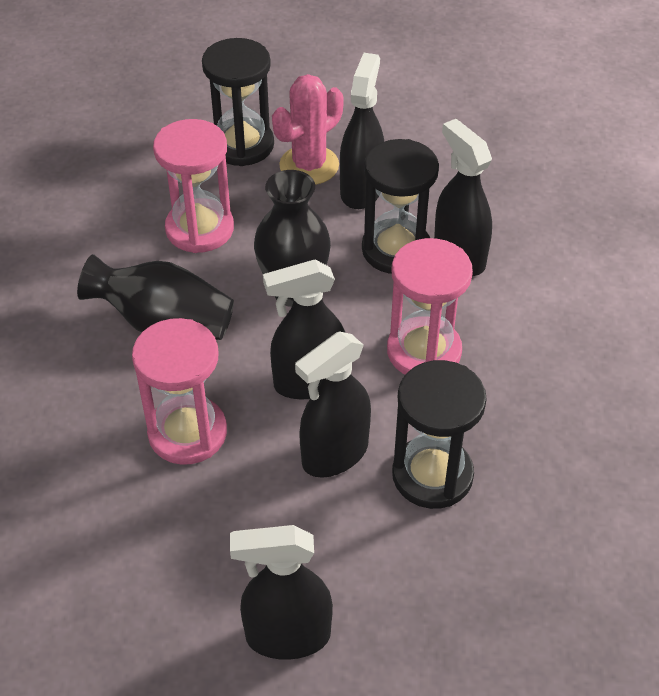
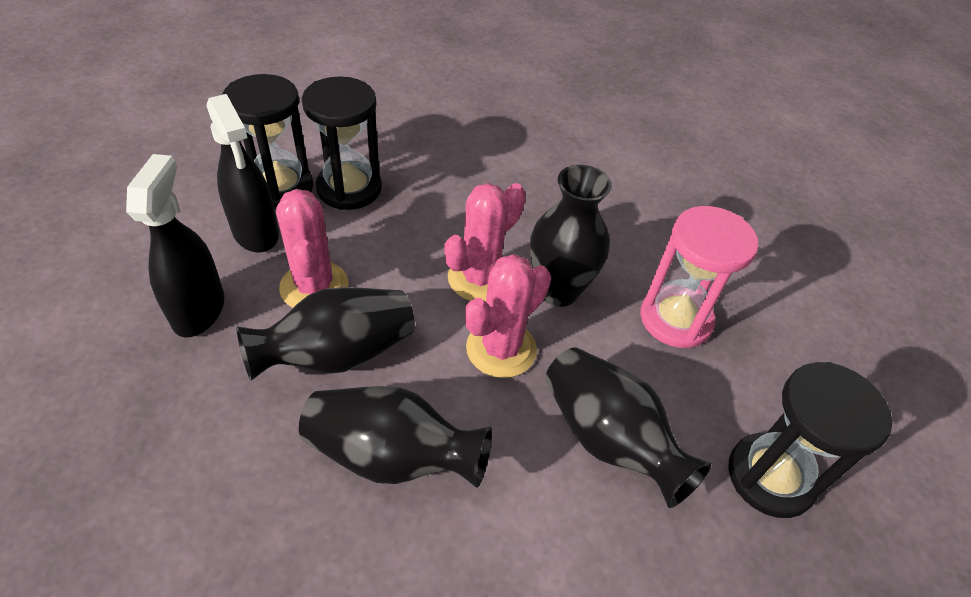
black spray bottle: 5 -> 2
black vase: 2 -> 4
pink cactus: 1 -> 3
pink hourglass: 3 -> 1

